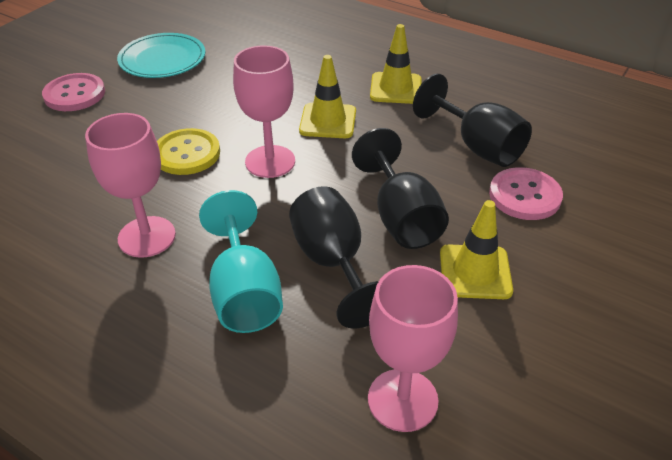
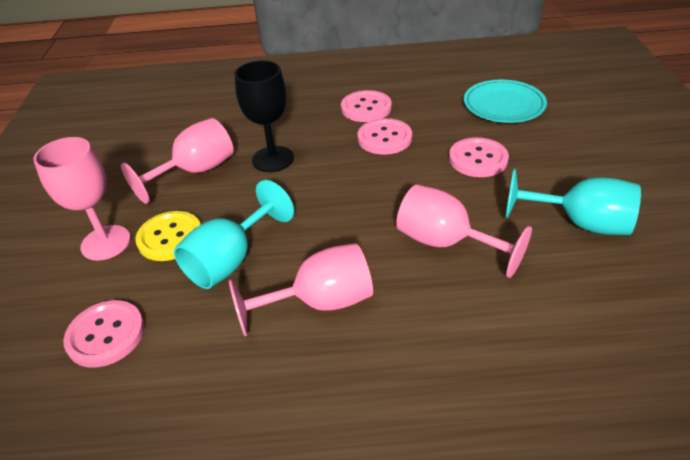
black goblet: 3 -> 1
pink button: 2 -> 4
pink goblet: 3 -> 4
turquoise goblet: 1 -> 2
yellow traffic cone: 3 -> 0

